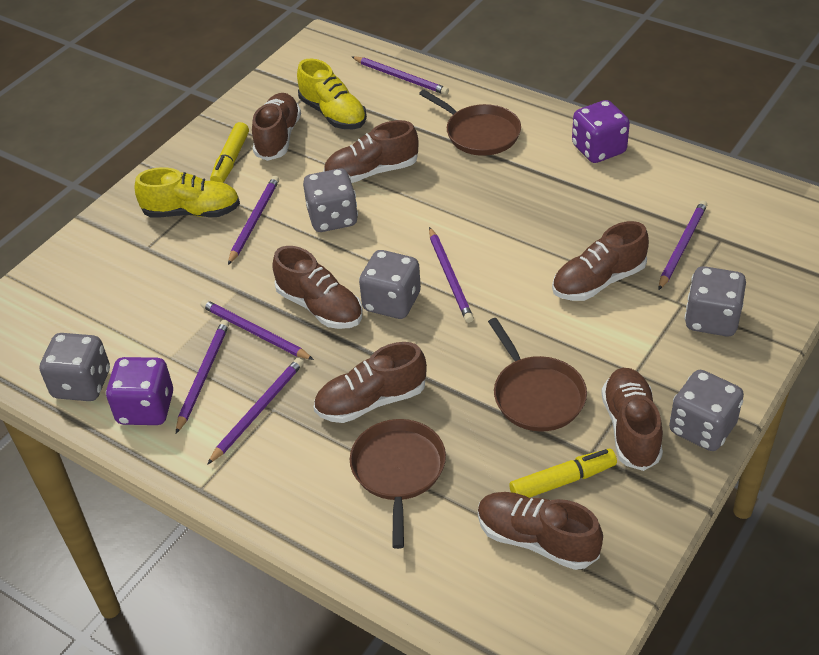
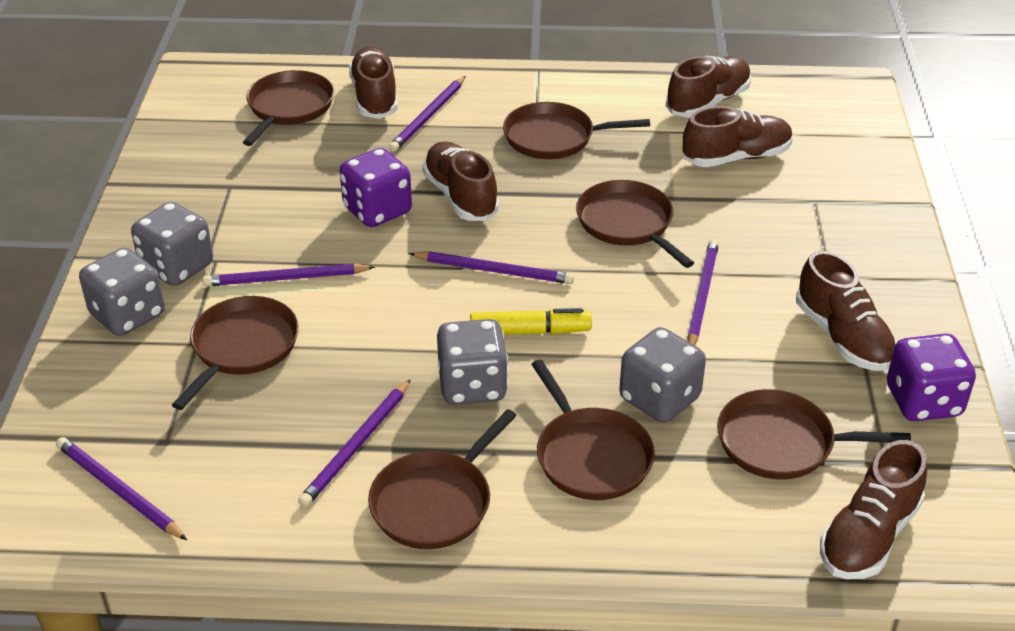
brown pan: 3 -> 7
brown shoe: 7 -> 6
grey dice: 5 -> 4
purple pencil: 7 -> 6
yellow marker: 2 -> 1
yellow shoe: 2 -> 0

